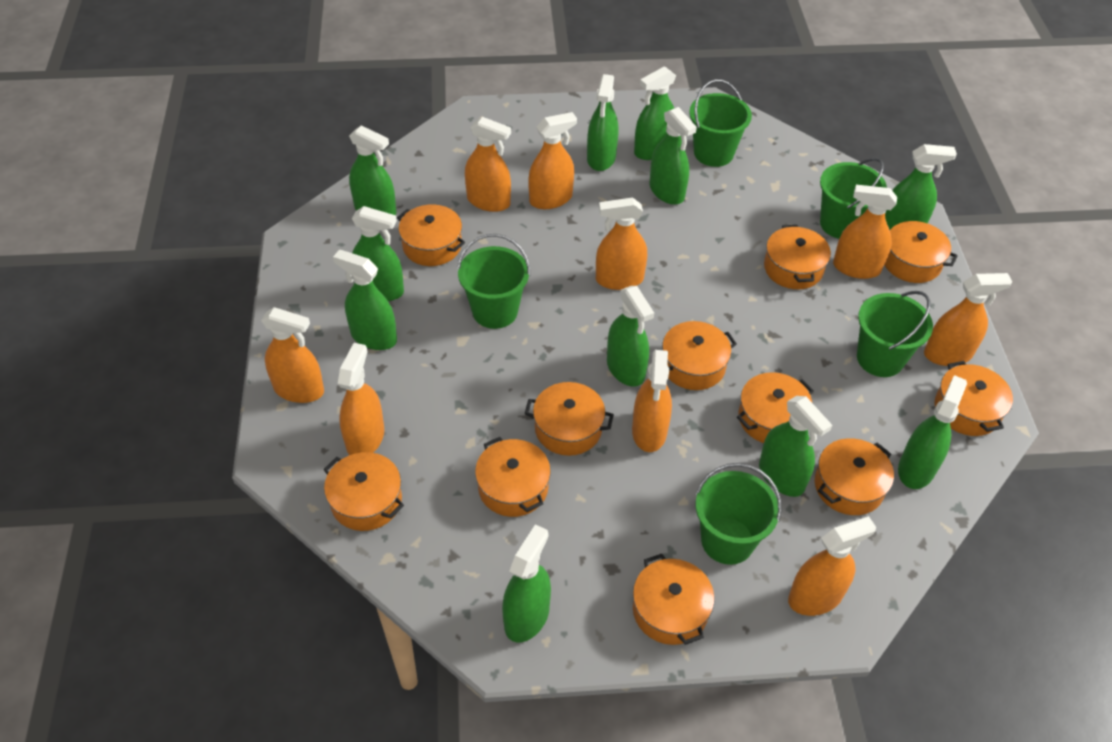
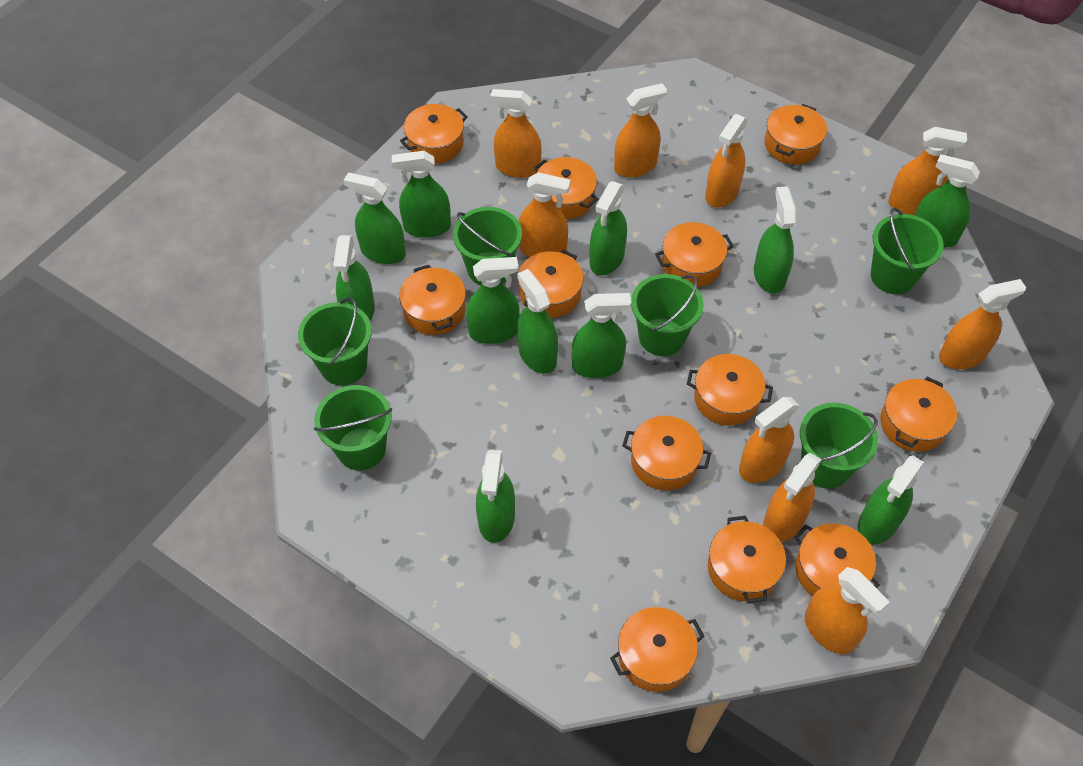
green bucket: 5 -> 6
orange pot: 11 -> 12

